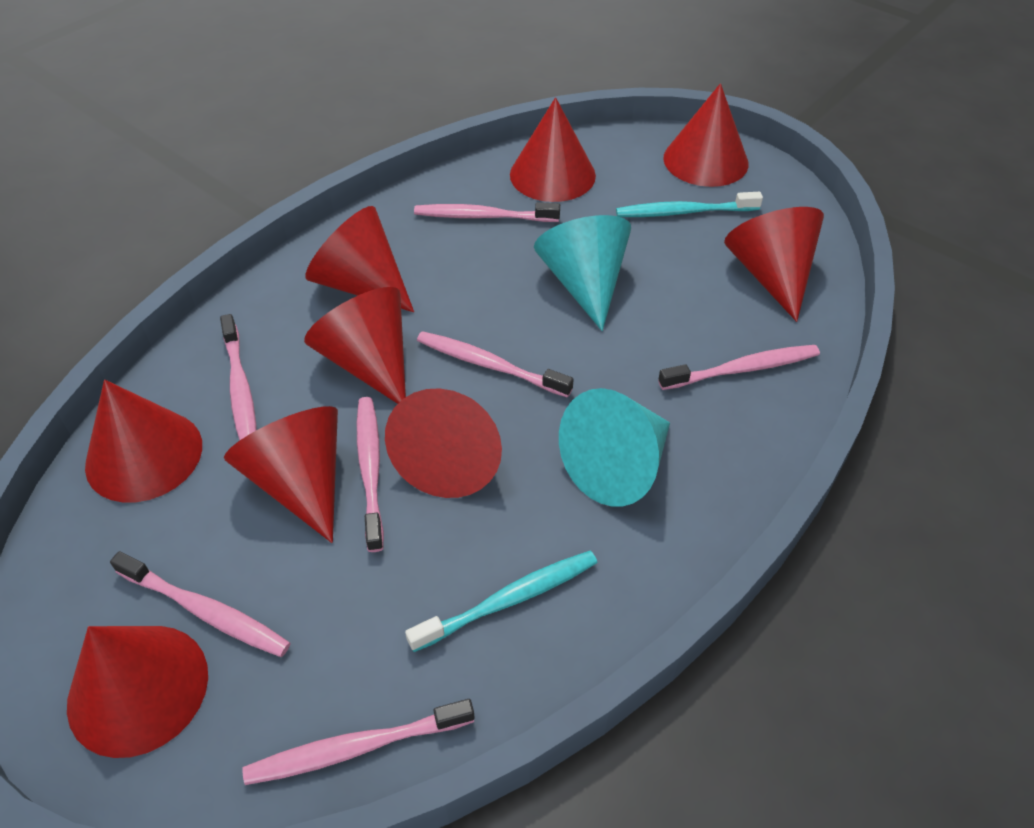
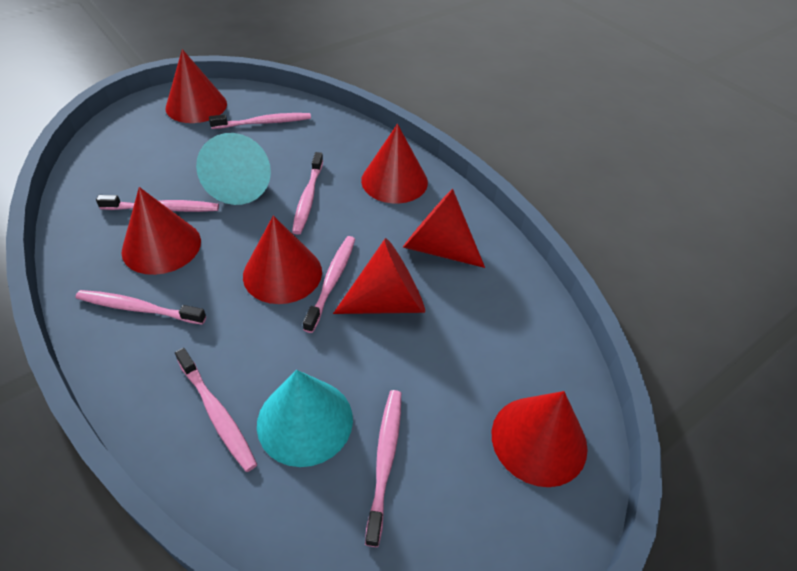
red cone: 9 -> 7
turquoise toothbrush: 2 -> 0

